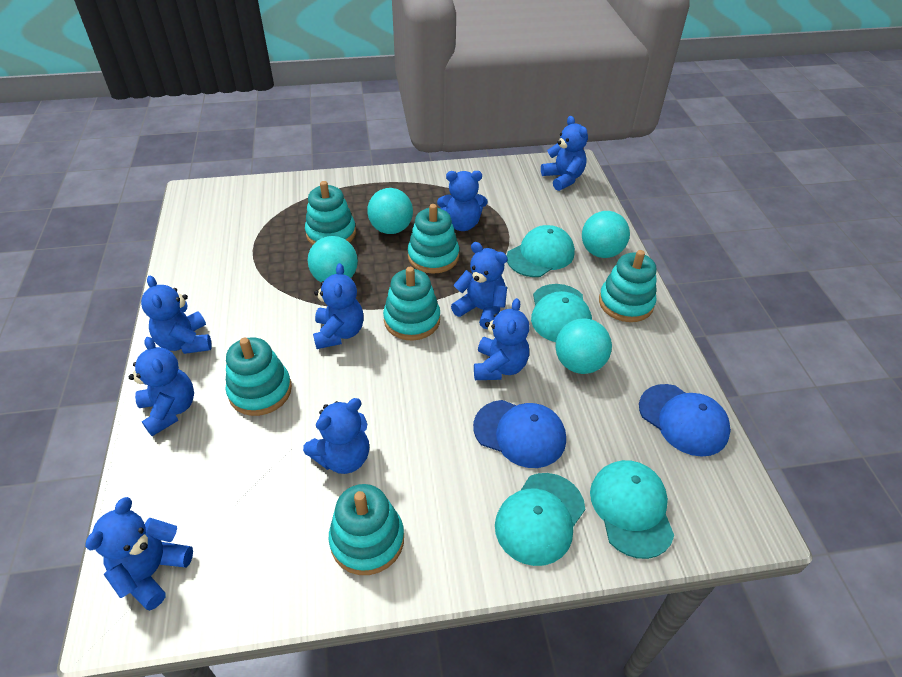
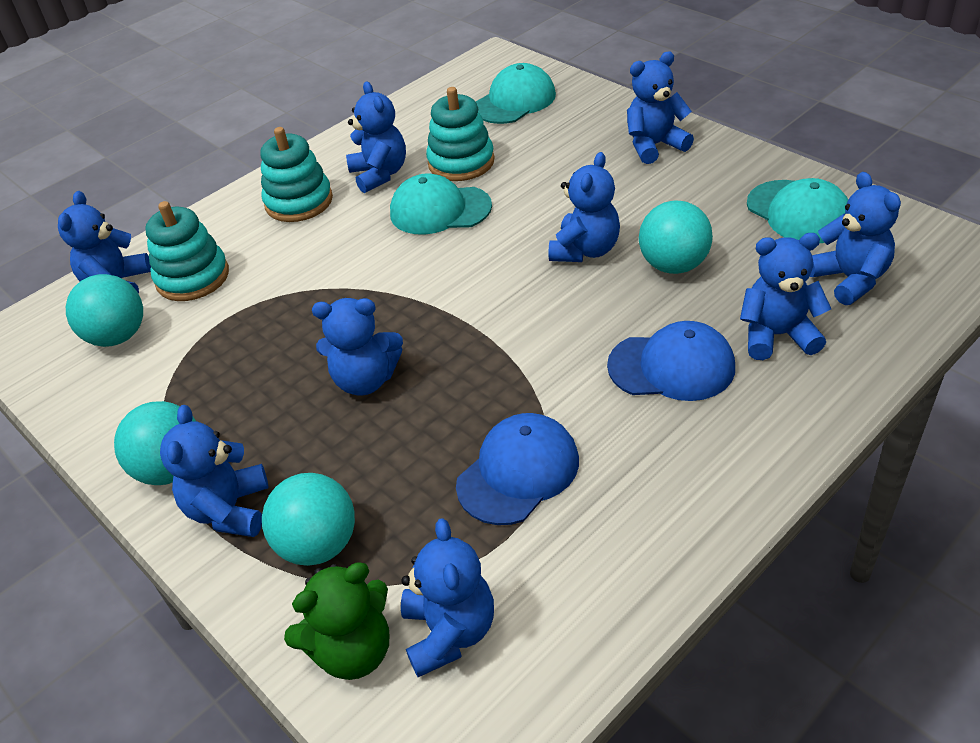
green teddy bear: 0 -> 1
turquoise cap: 4 -> 3
turquoise stacking toy: 6 -> 3

